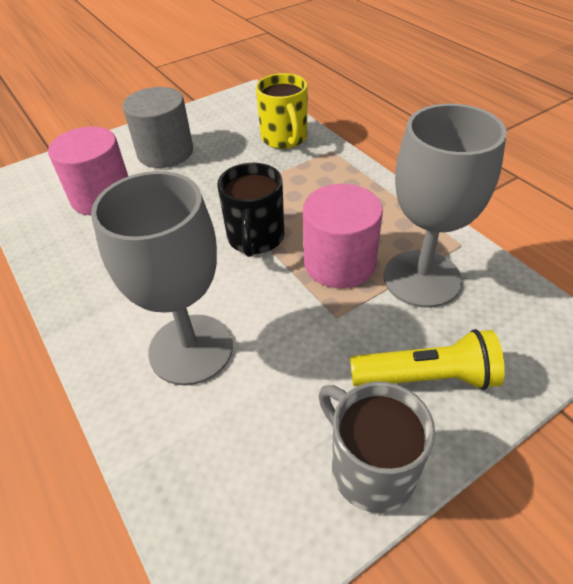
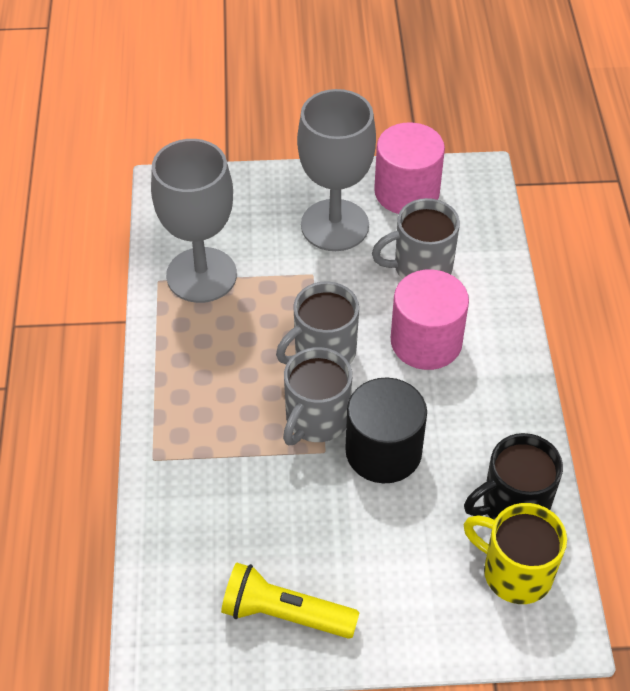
black cylinder: 0 -> 1
grey cylinder: 1 -> 0
grey mug: 1 -> 3

